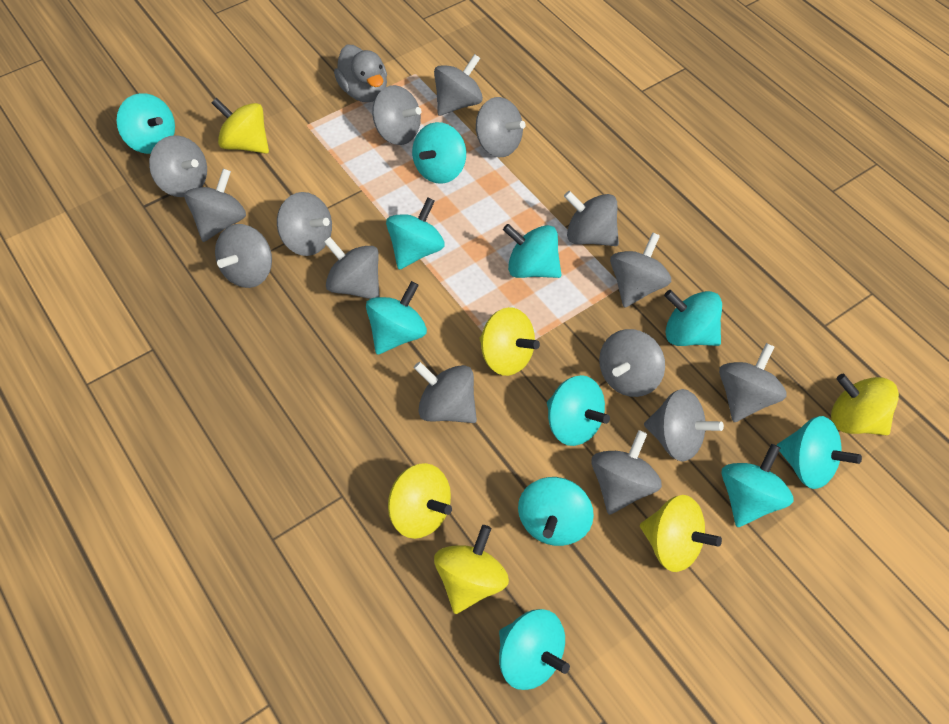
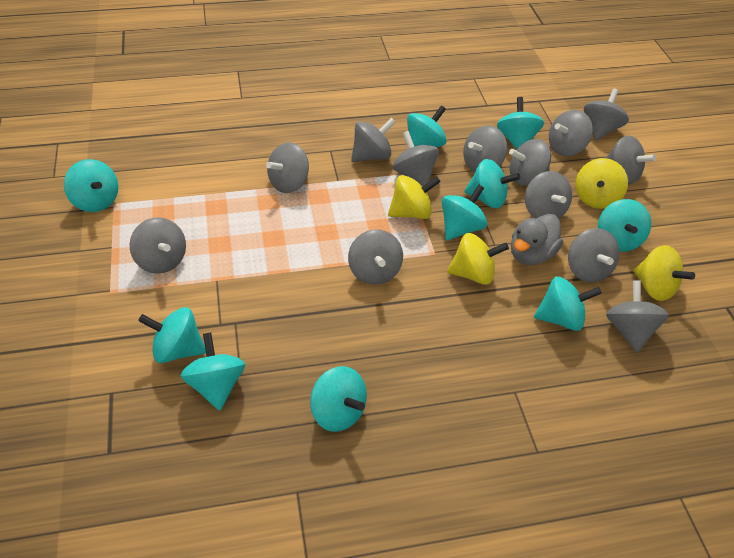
grey spinning top: 15 -> 13
turquoise spinning top: 11 -> 10
yellow spinning top: 6 -> 4

